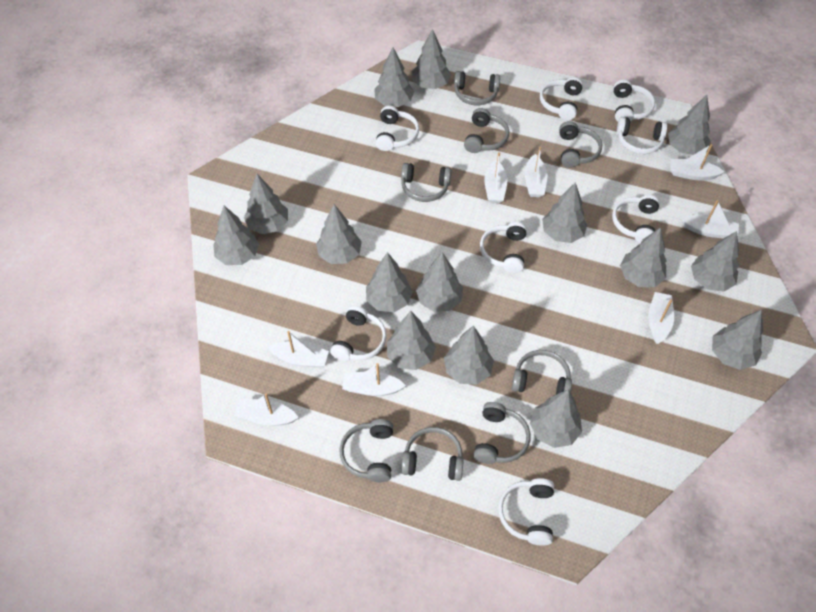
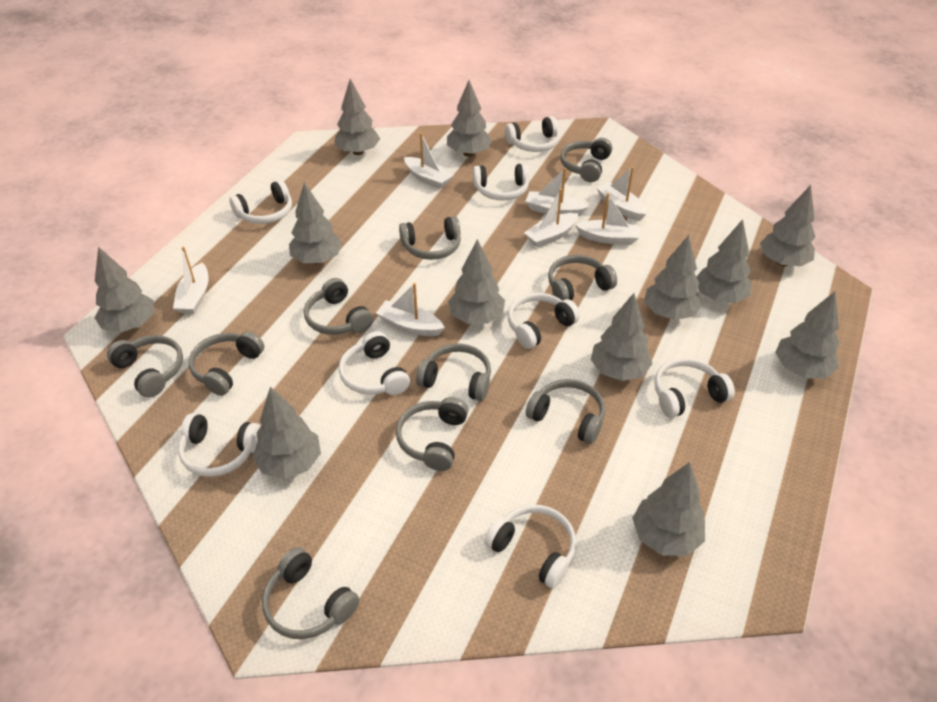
grey headphones: 8 -> 10
grey tree: 15 -> 12
white boat: 8 -> 7

